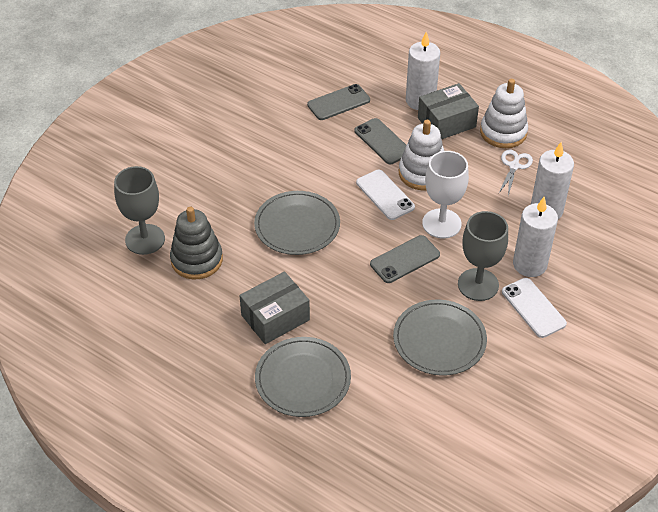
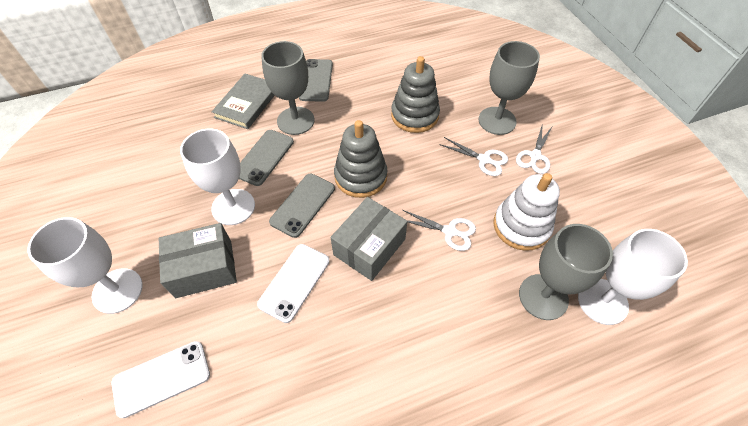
grey book: 0 -> 1
grey goblet: 2 -> 3
grey plate: 3 -> 0
grey stacking toy: 1 -> 2
white candle: 3 -> 0
white goblet: 1 -> 3
white scissors: 1 -> 3
white stacking toy: 2 -> 1

